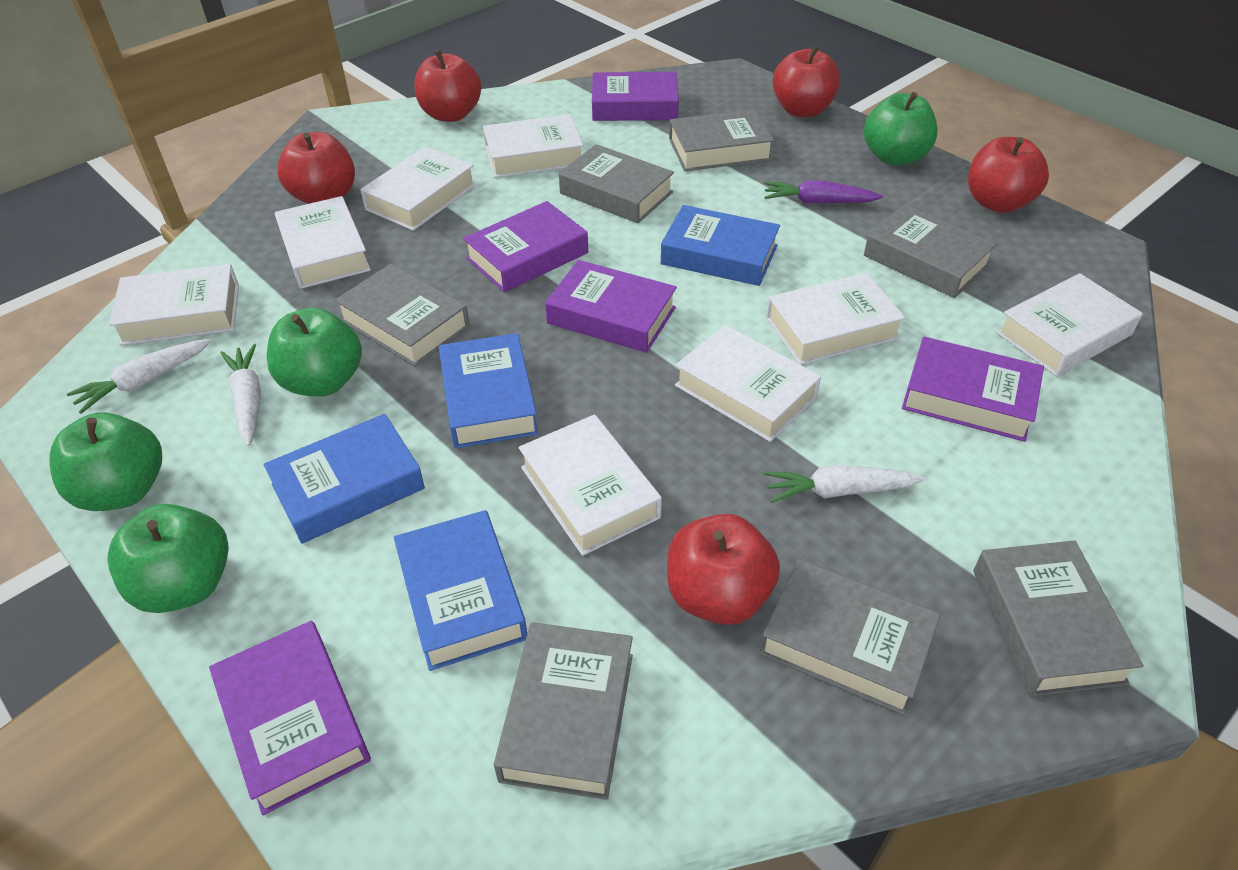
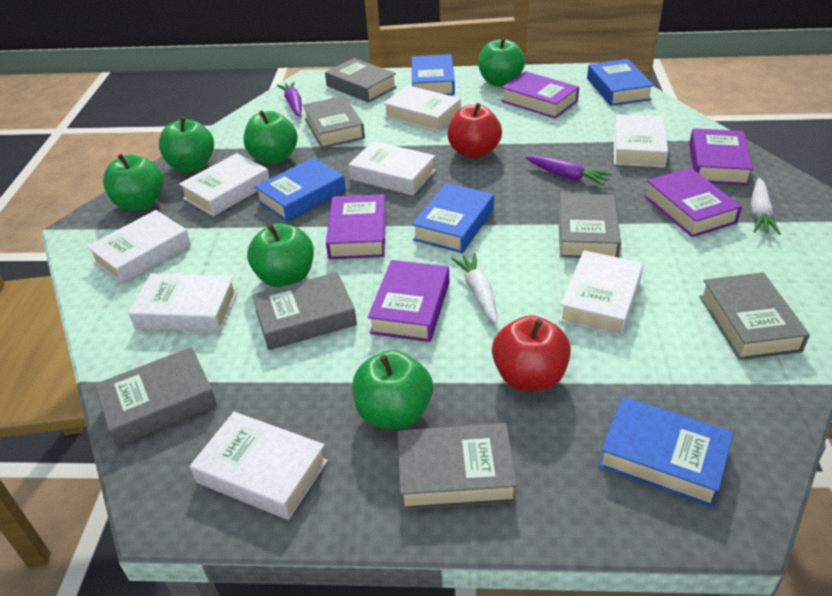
blue book: 4 -> 5
green apple: 4 -> 6
purple carrot: 1 -> 2
red apple: 5 -> 2
white carrot: 3 -> 2

